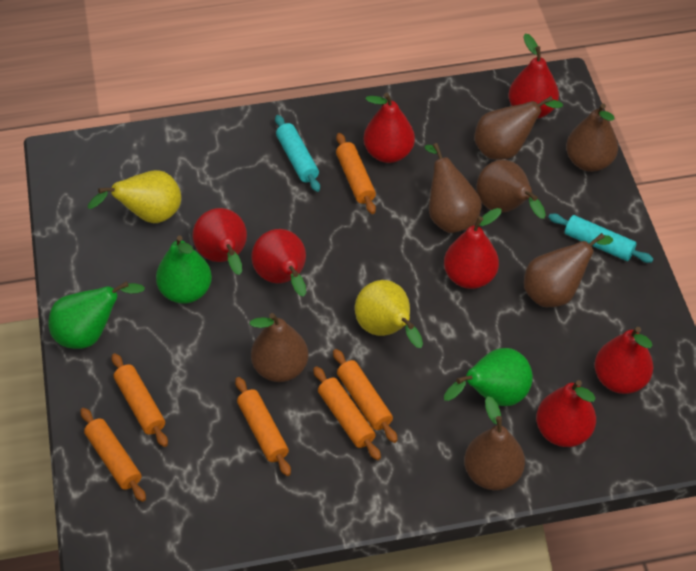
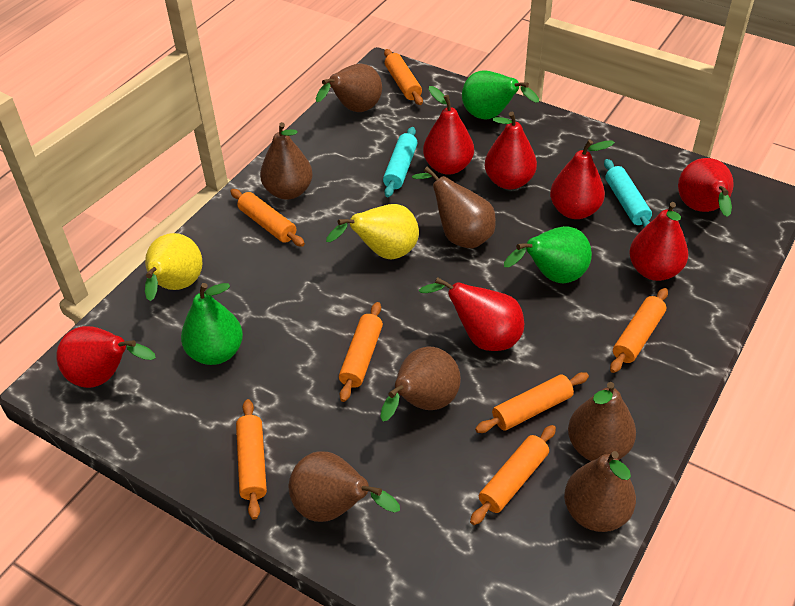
orange rolling pin: 6 -> 7

